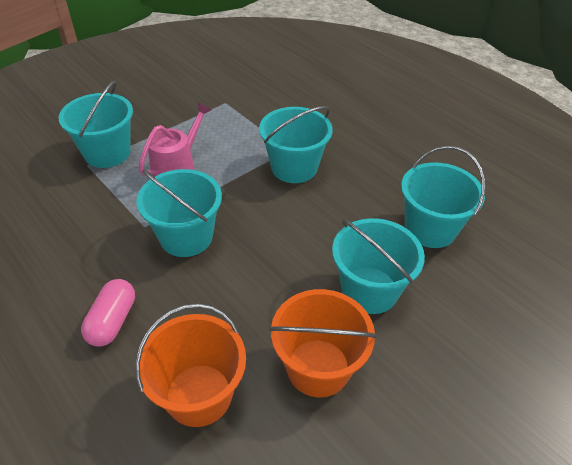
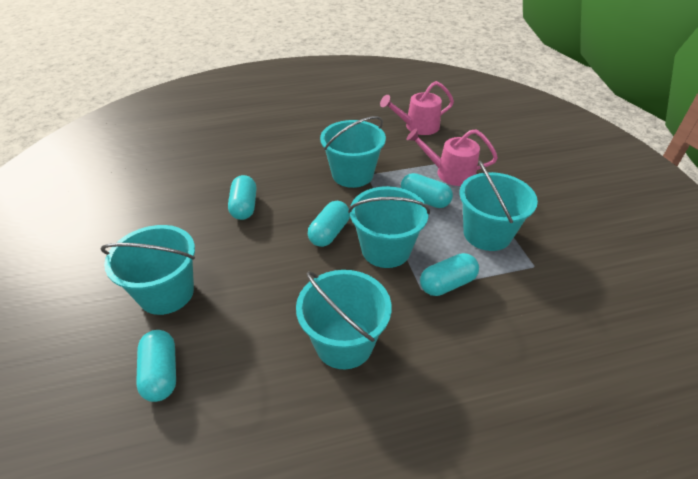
orange bucket: 2 -> 0
pink capsule: 1 -> 0
pink watering can: 1 -> 2
turquoise capsule: 0 -> 5

